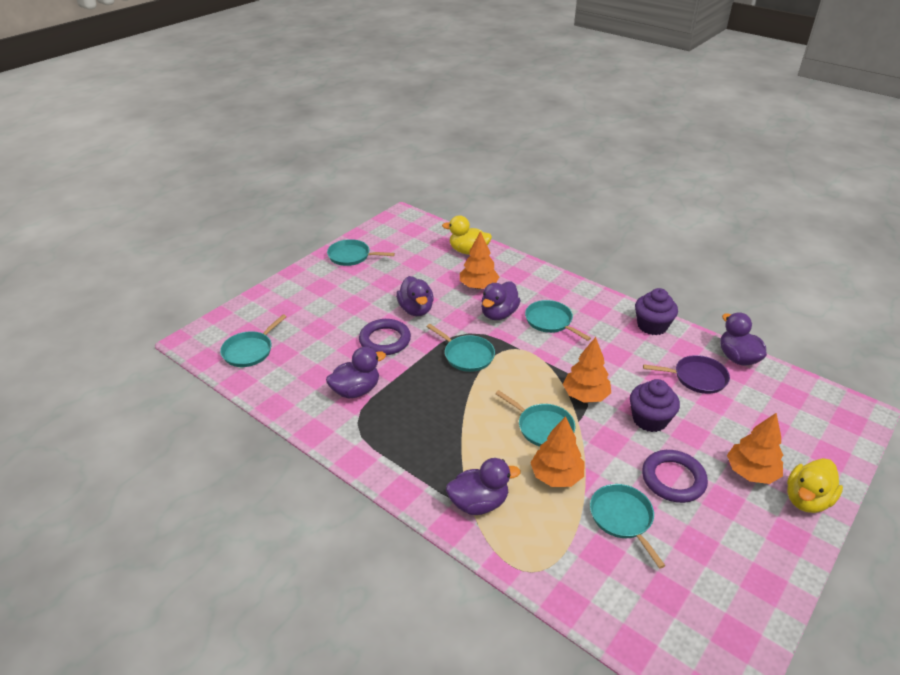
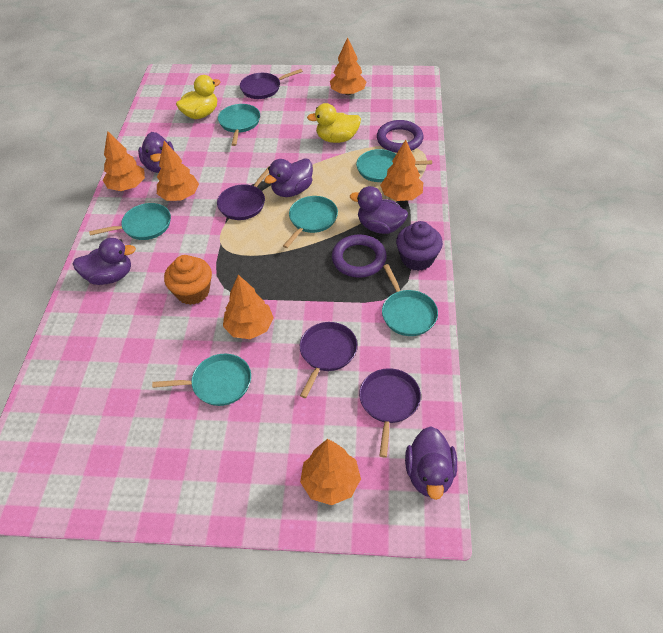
orange cupcake: 0 -> 1
orange tree: 4 -> 6
purple cupcake: 2 -> 1
purple pan: 1 -> 4

